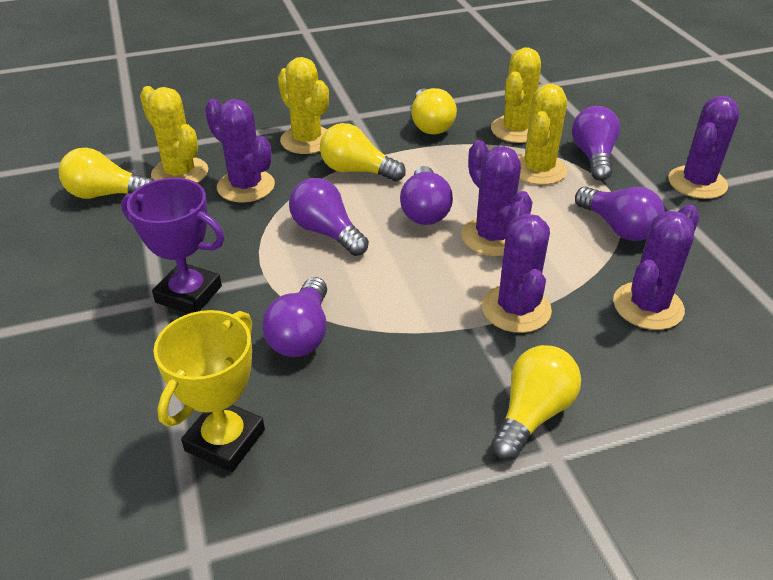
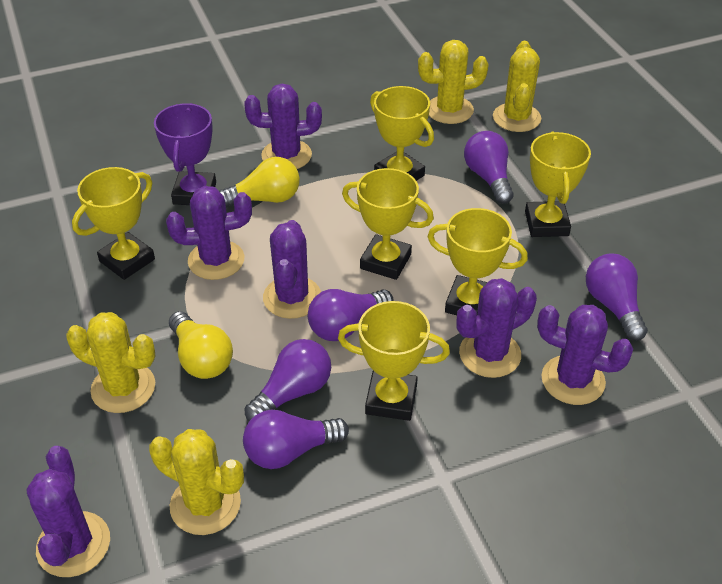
purple cactus: 5 -> 6
yellow light bulb: 4 -> 2
yellow trophy: 1 -> 6

